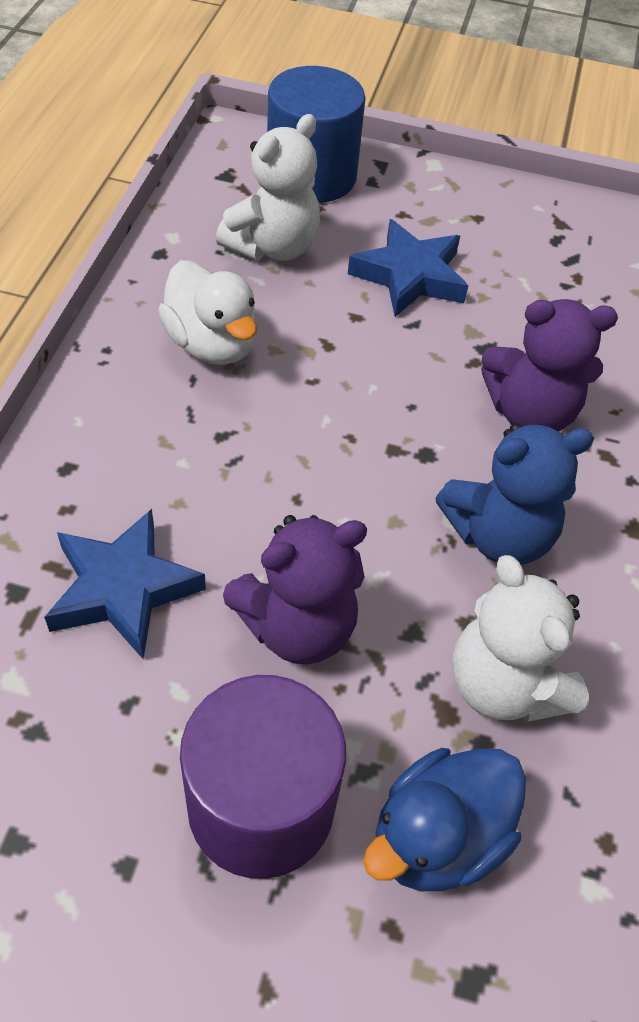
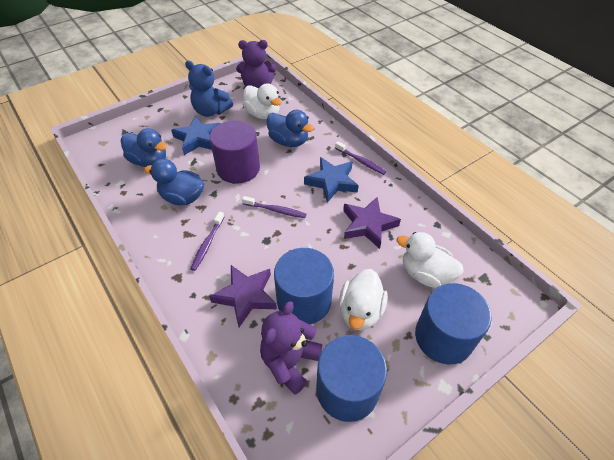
blue cylinder: 1 -> 3
blue duck: 1 -> 3
purple star: 0 -> 2
purple toothbrush: 0 -> 3
white duck: 1 -> 3
white teddy bear: 2 -> 0

